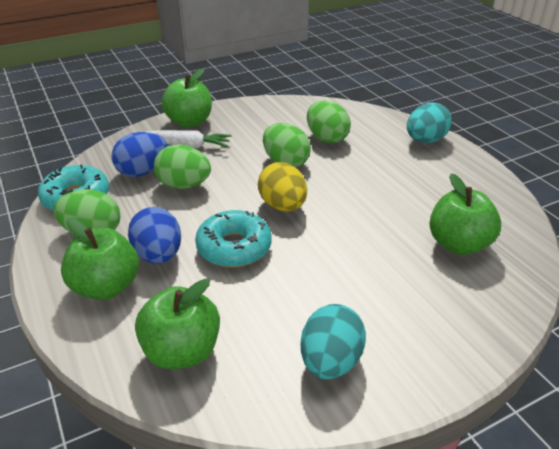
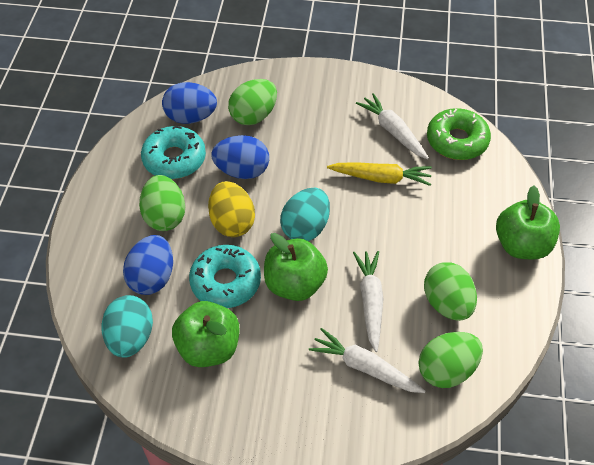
blue egg: 2 -> 3
green apple: 4 -> 3
green donut: 0 -> 1
white carrot: 1 -> 3
yellow carrot: 0 -> 1

